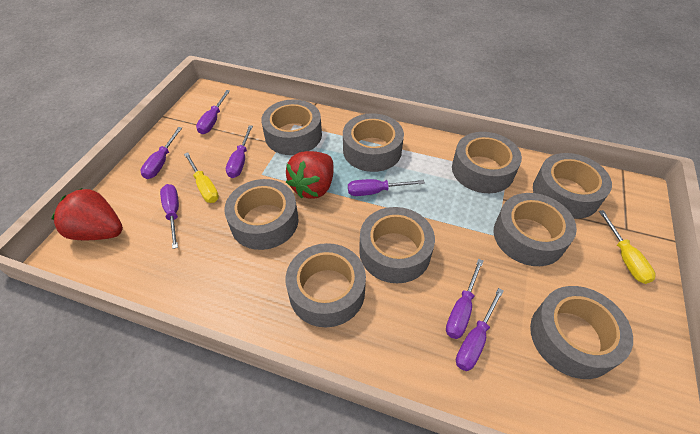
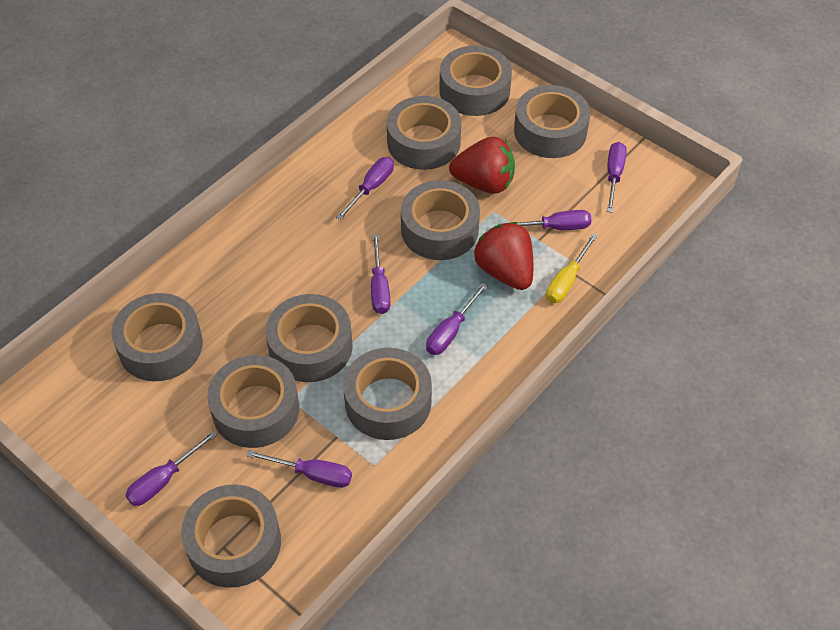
yellow screwdriver: 2 -> 1

